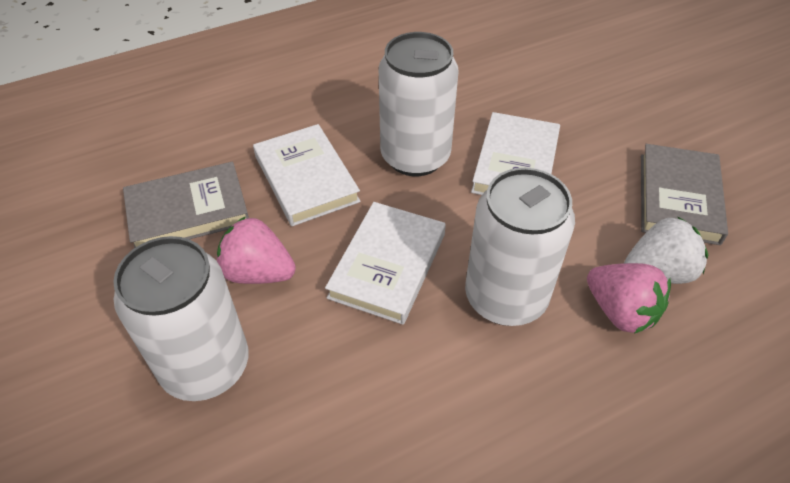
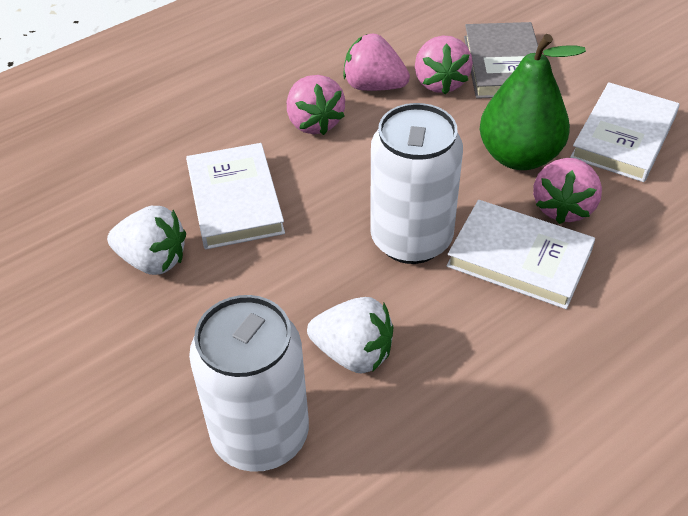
green pear: 0 -> 1
grey book: 2 -> 1
pink strawberry: 2 -> 4
white can: 3 -> 2
white strawberry: 1 -> 2

